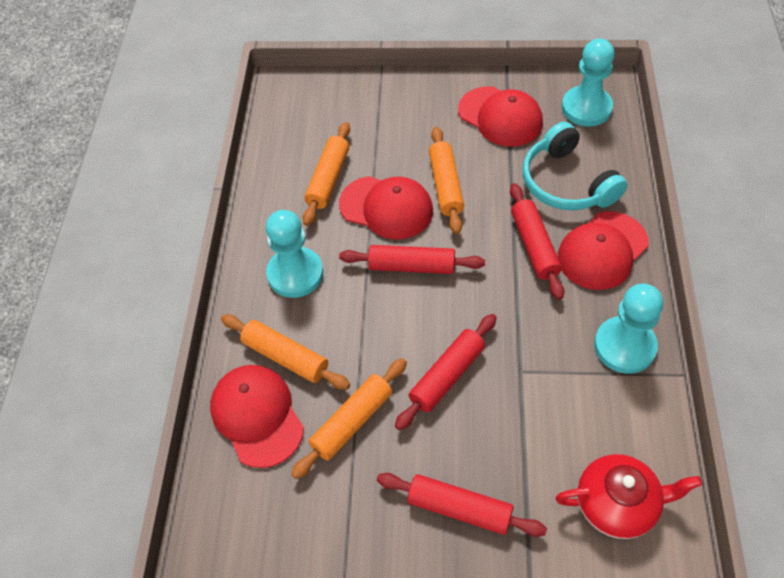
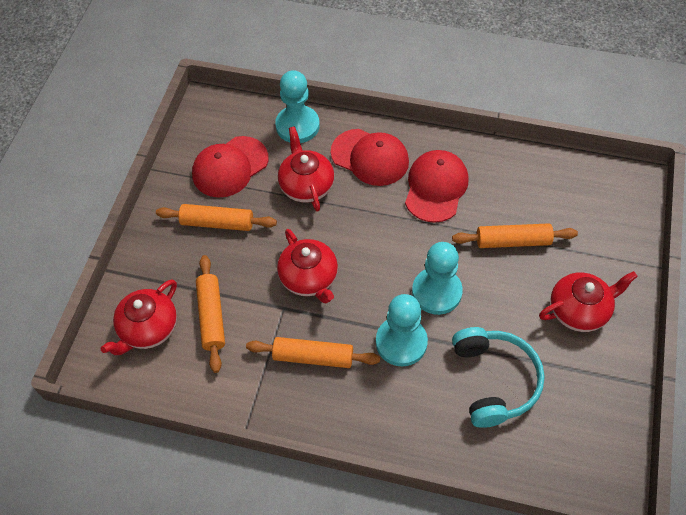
red cap: 4 -> 3
red rolling pin: 4 -> 0
red teapot: 1 -> 4

